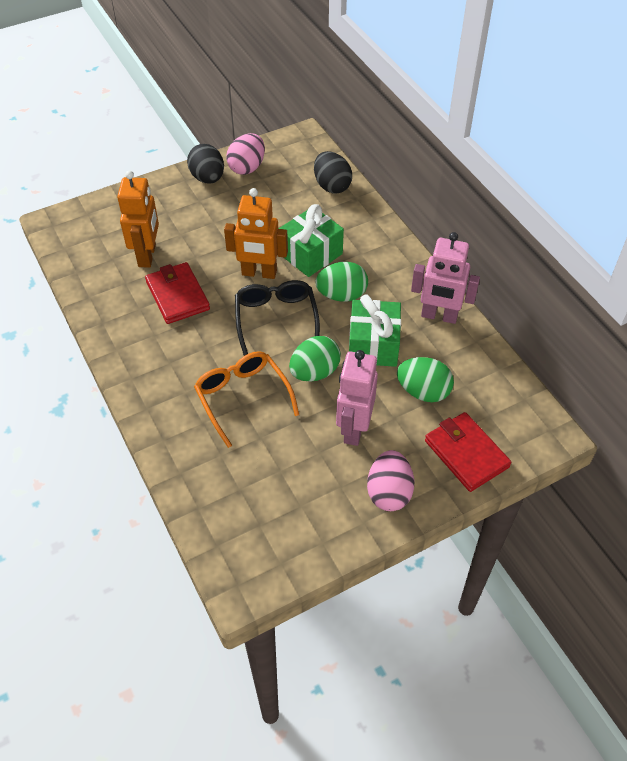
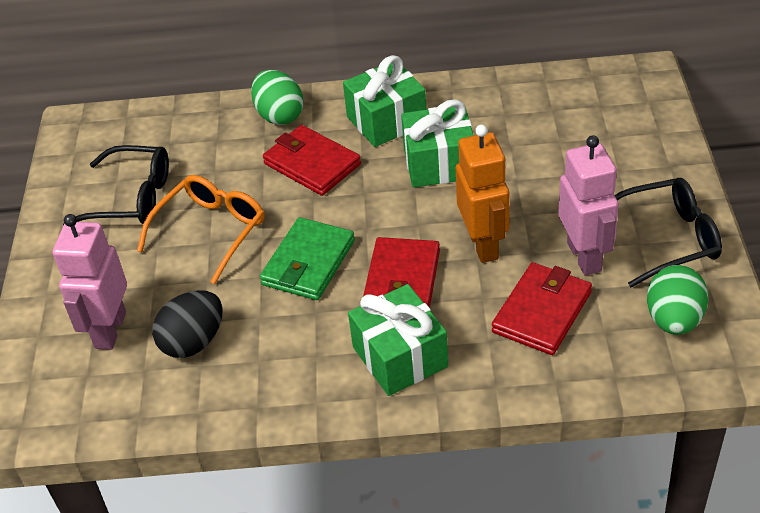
black egg: 2 -> 1
black glasses: 1 -> 2
green egg: 3 -> 2
green gift: 2 -> 3
green wallet: 0 -> 1
orange robot: 2 -> 1
pink egg: 2 -> 0
red wallet: 2 -> 3

